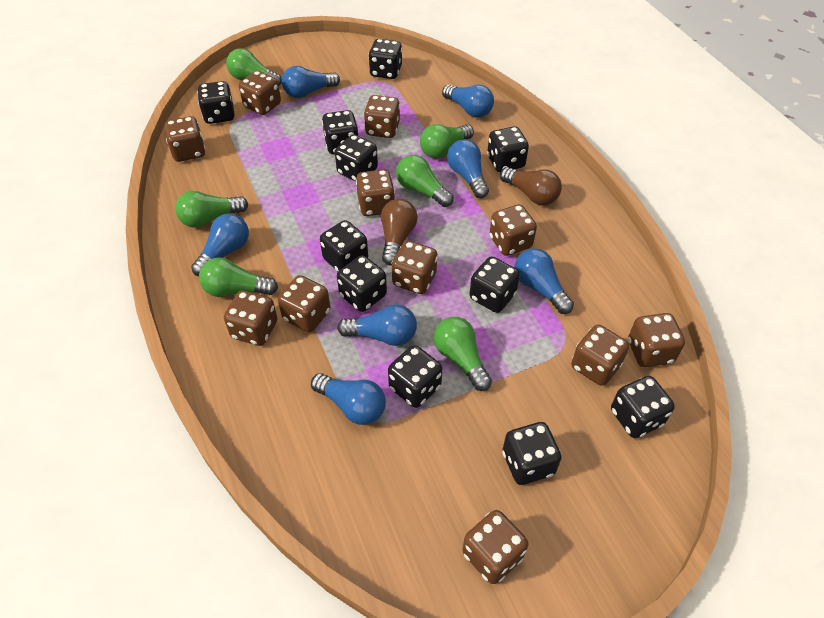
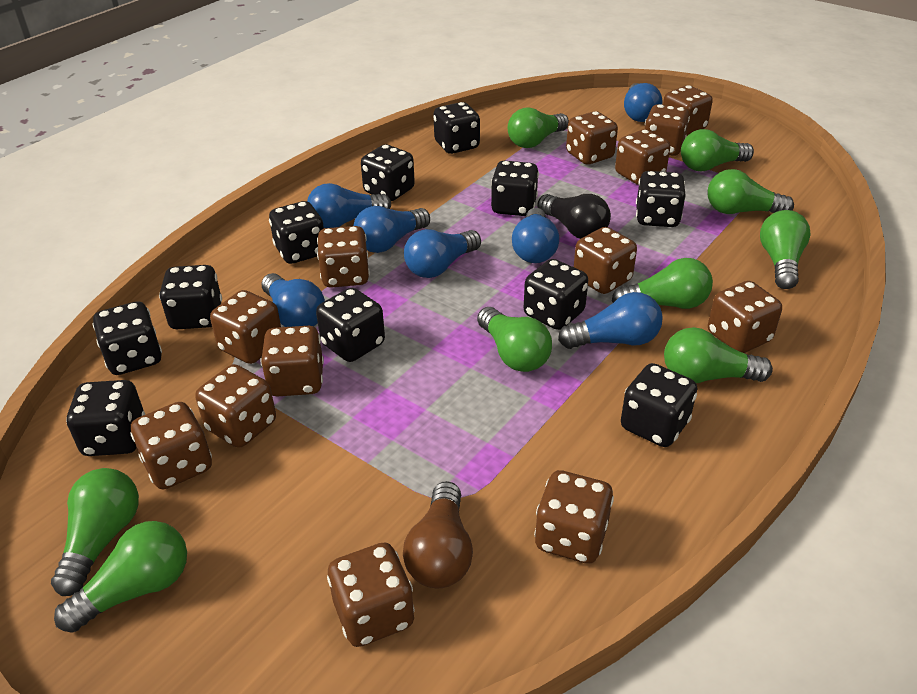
black light bulb: 0 -> 1
brown dice: 11 -> 13
brown light bulb: 2 -> 1
green light bulb: 6 -> 9

